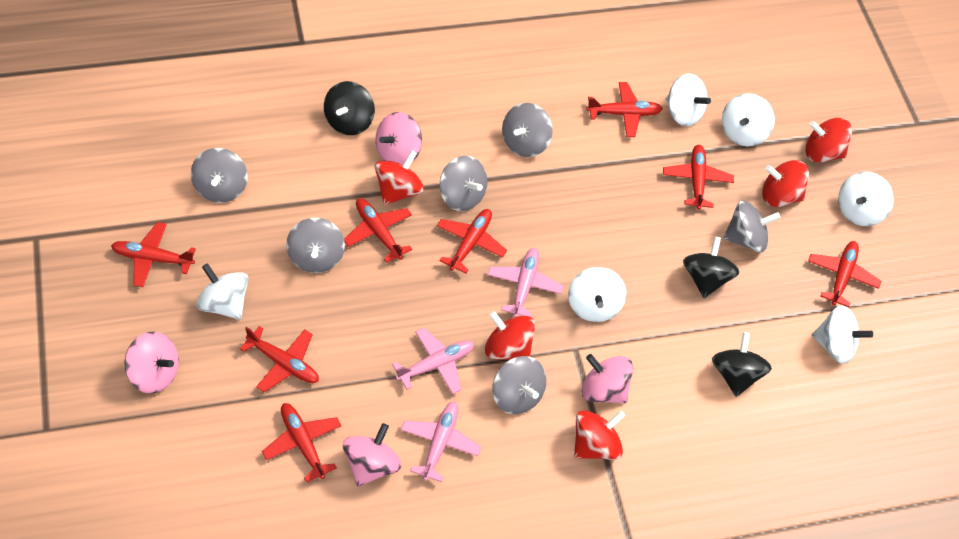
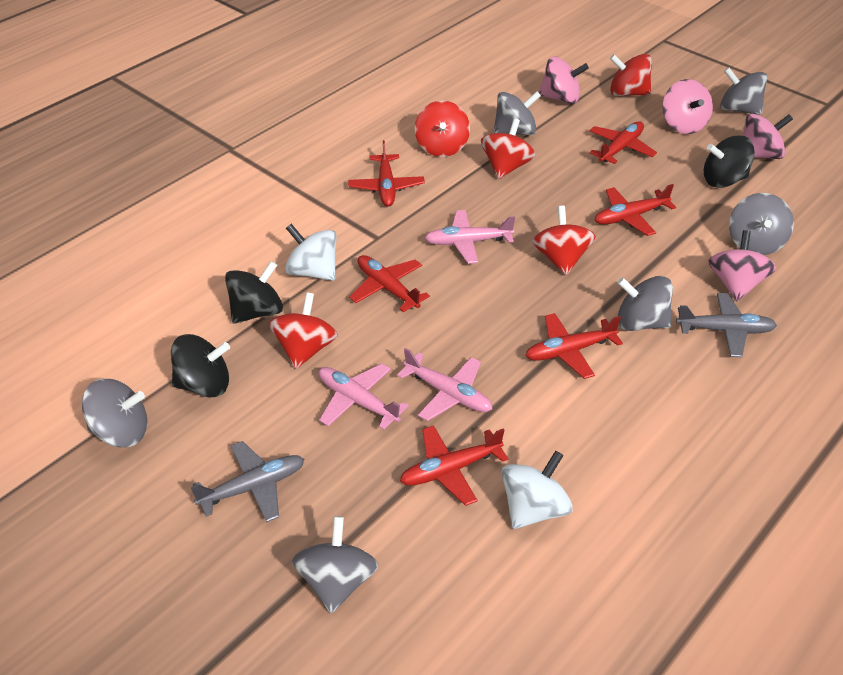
grey plane: 0 -> 2
red plane: 8 -> 6
white spinning top: 6 -> 2

